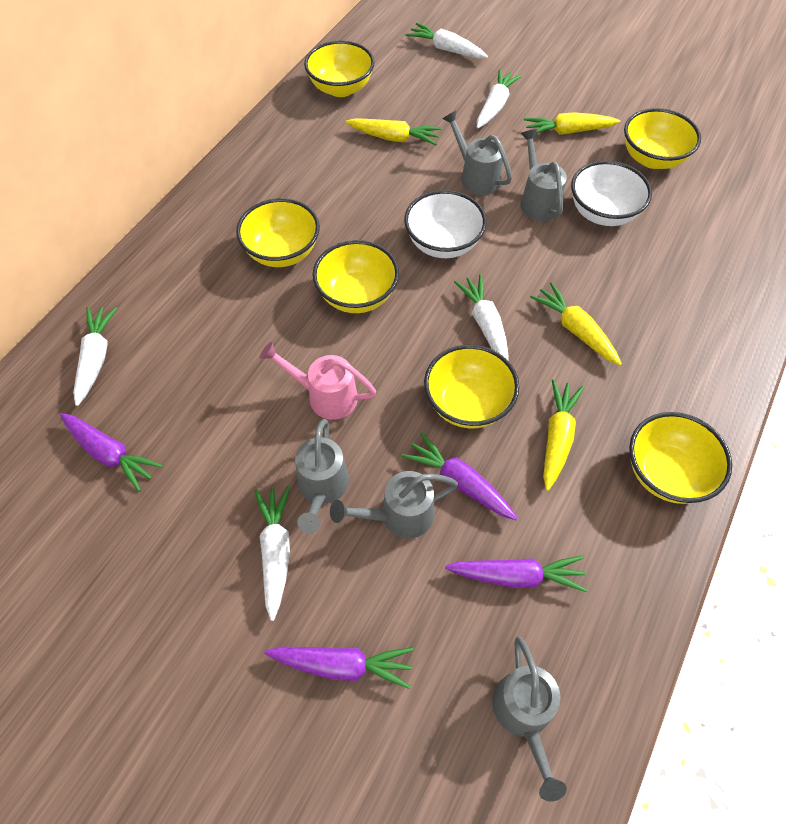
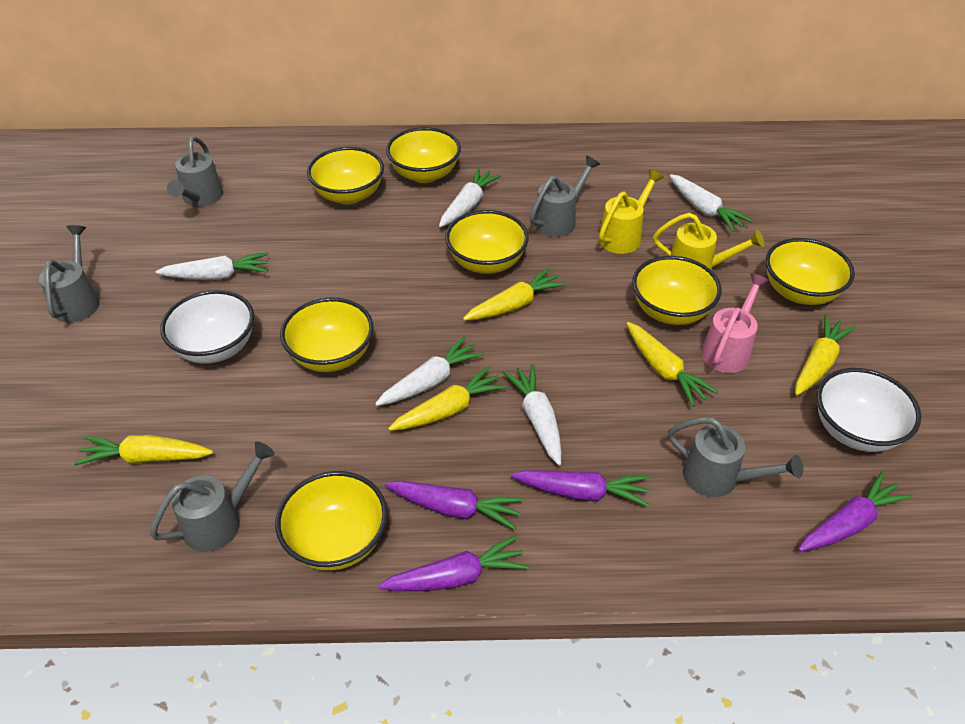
yellow bowl: 6 -> 7
yellow carrot: 4 -> 5
yellow watering can: 0 -> 2

